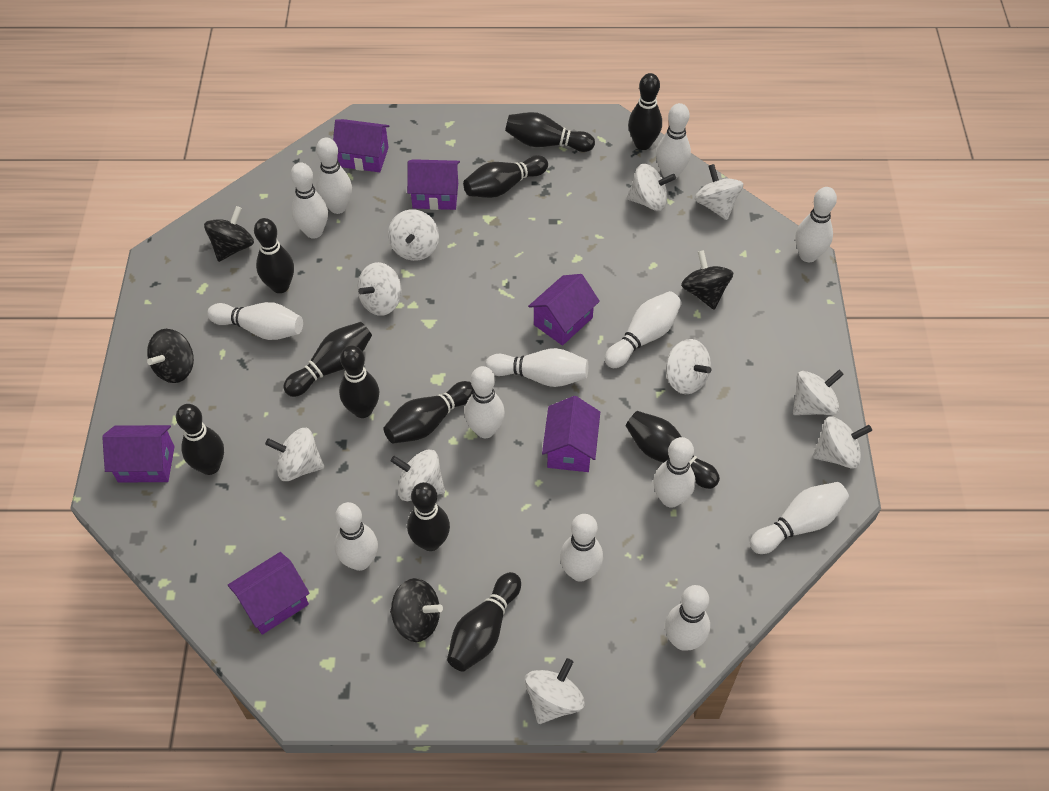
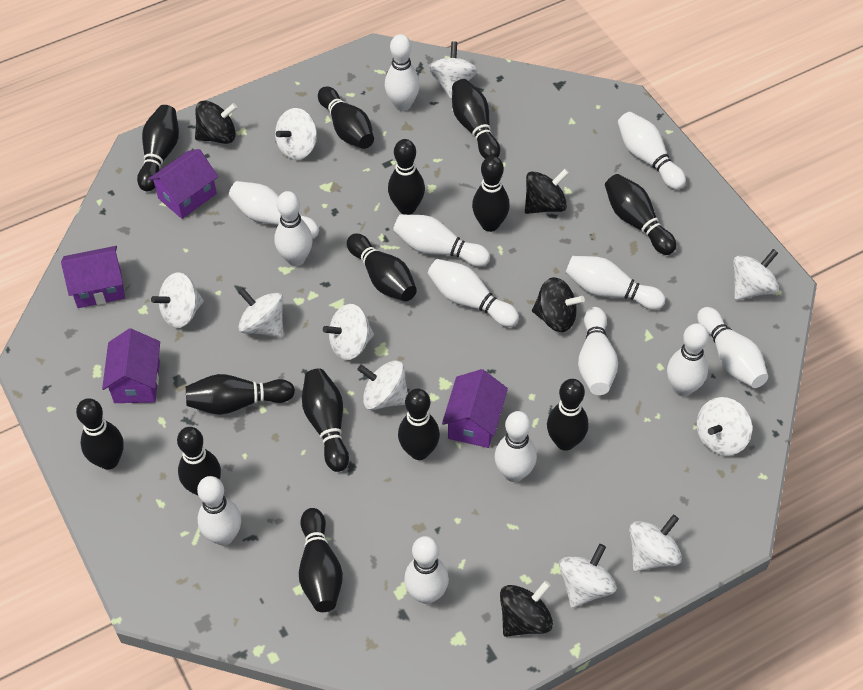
black bowling pin: 11 -> 14
purple house: 6 -> 4

